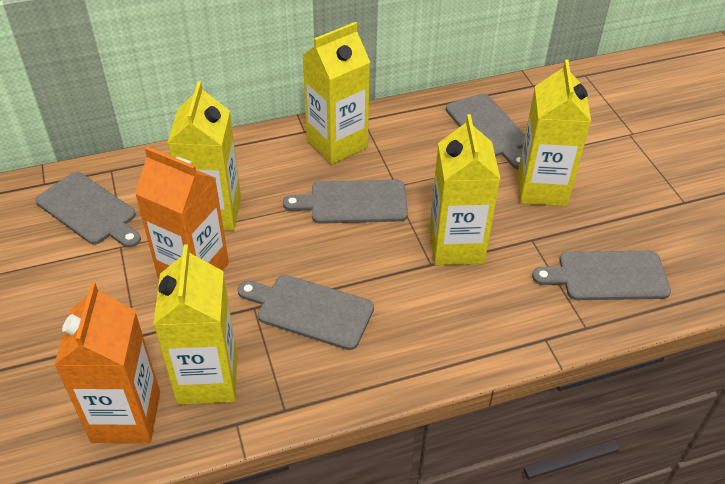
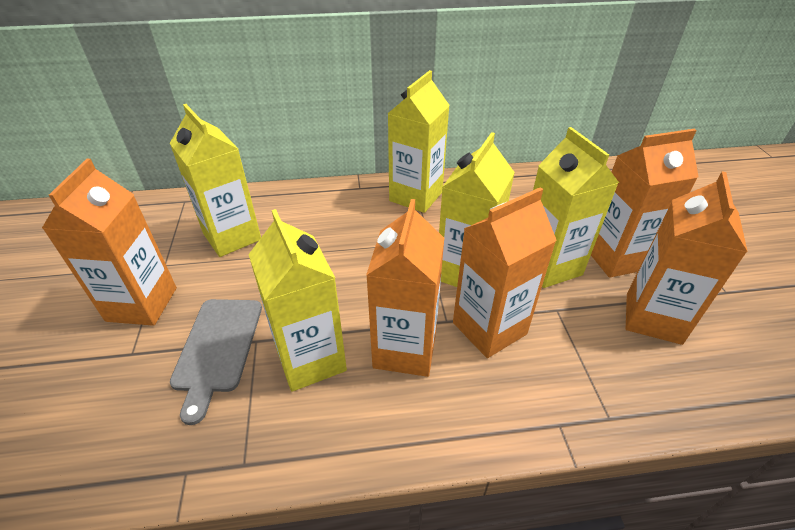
grey cutting board: 5 -> 1
orange carton: 2 -> 5

